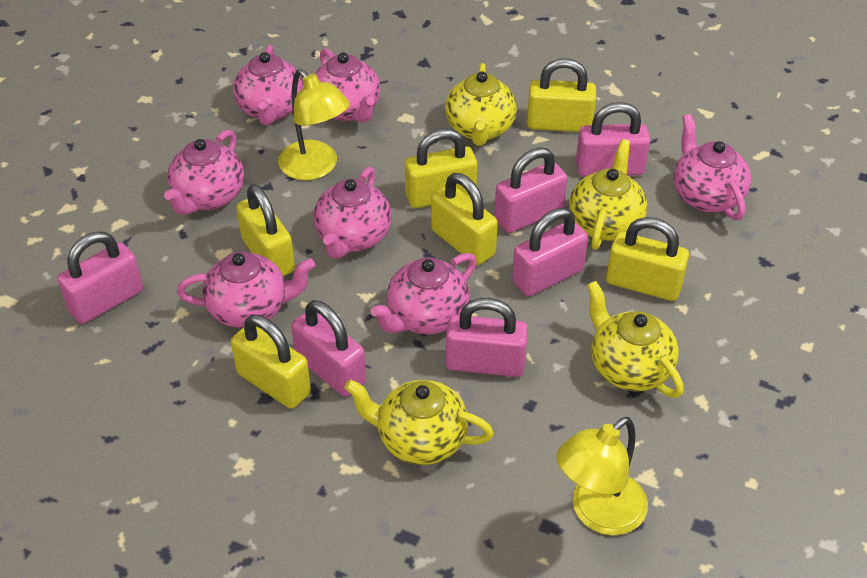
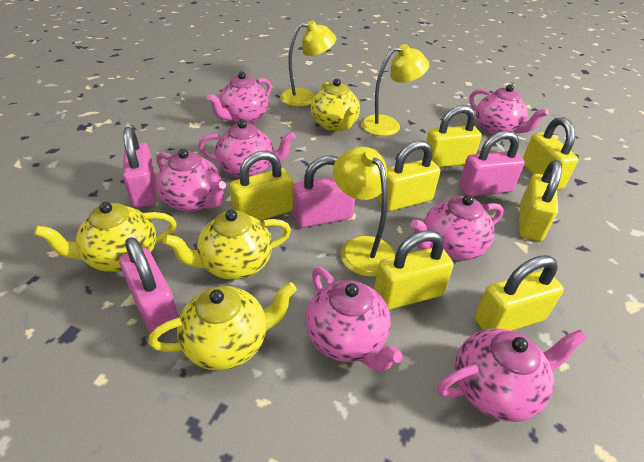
pink padlock: 6 -> 4
yellow lamp: 2 -> 3
yellow padlock: 6 -> 7

